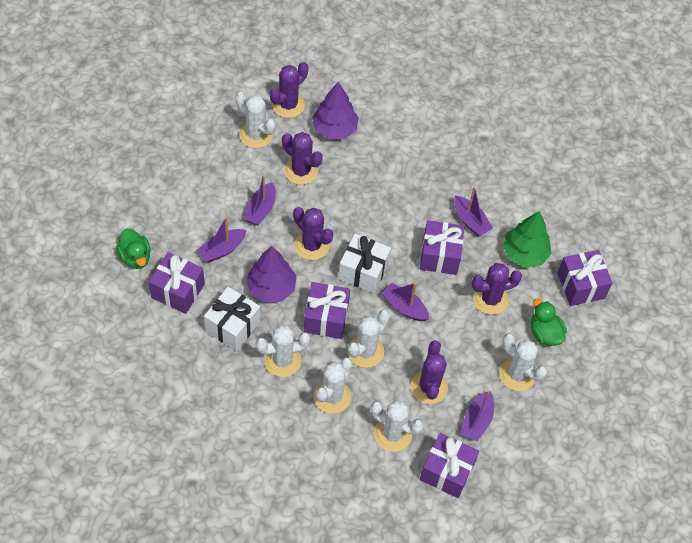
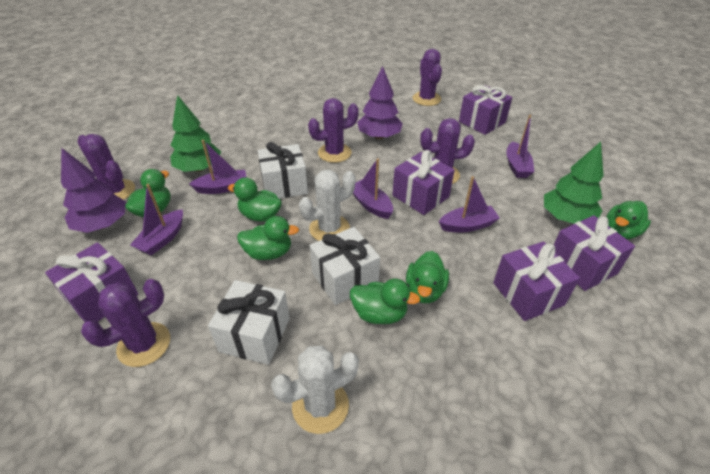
green duck: 2 -> 6
green tree: 1 -> 2
white cactus: 6 -> 2
white gift: 2 -> 3

